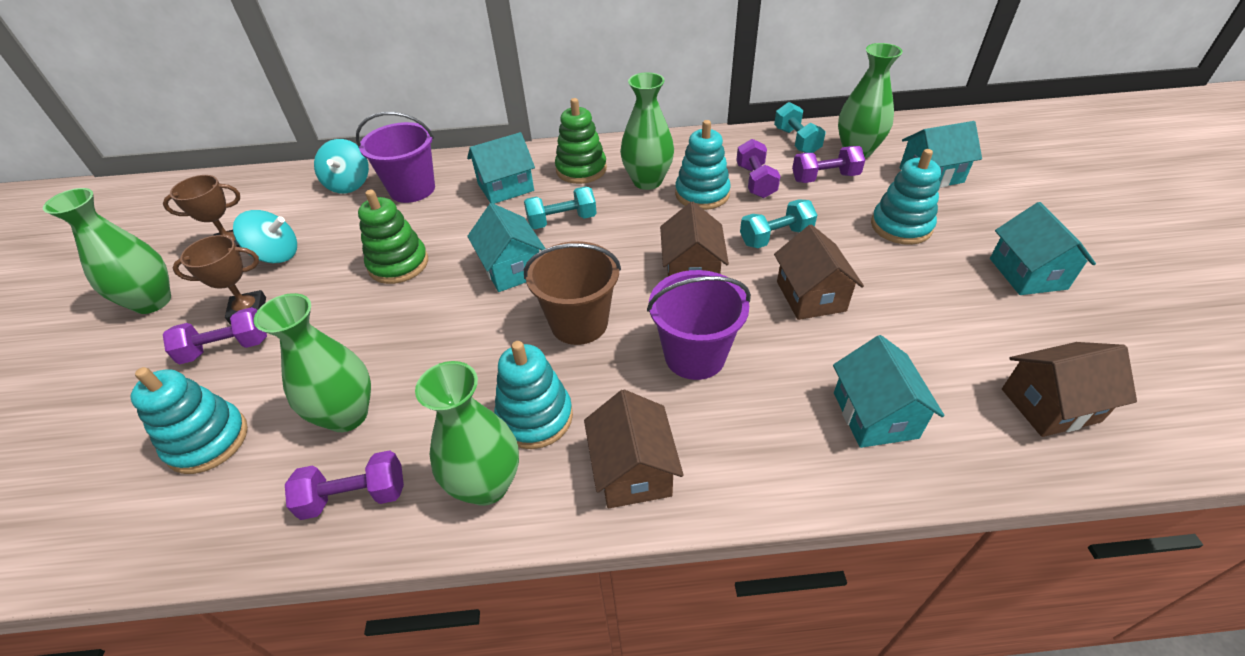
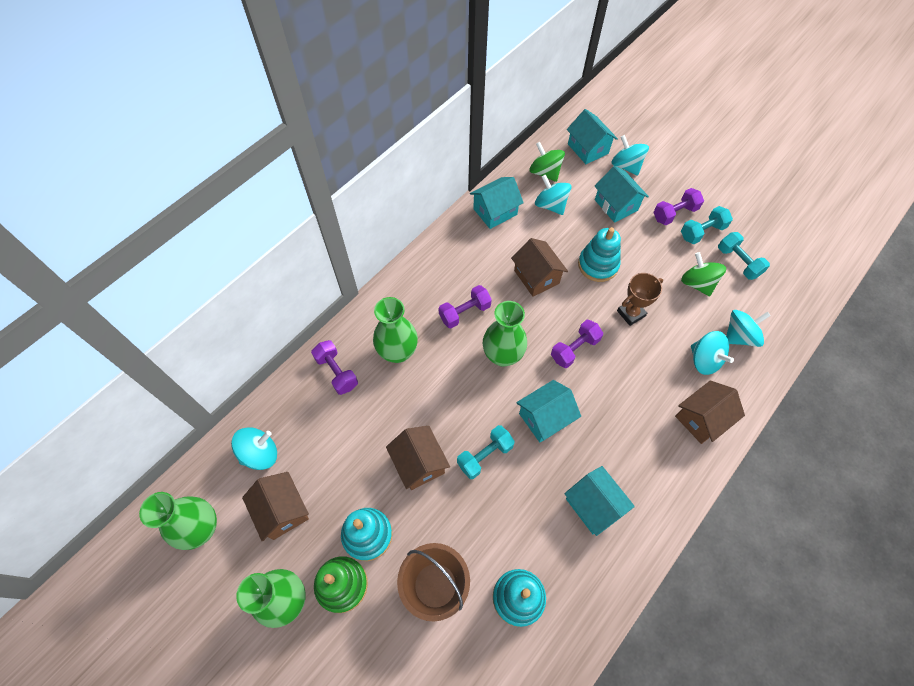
brown trophy: 2 -> 1
green spinning top: 0 -> 2
green stacking toy: 2 -> 1
green vase: 5 -> 4
purple bucket: 2 -> 0
turquoise spinning top: 2 -> 5
turquoise stacking toy: 4 -> 3

